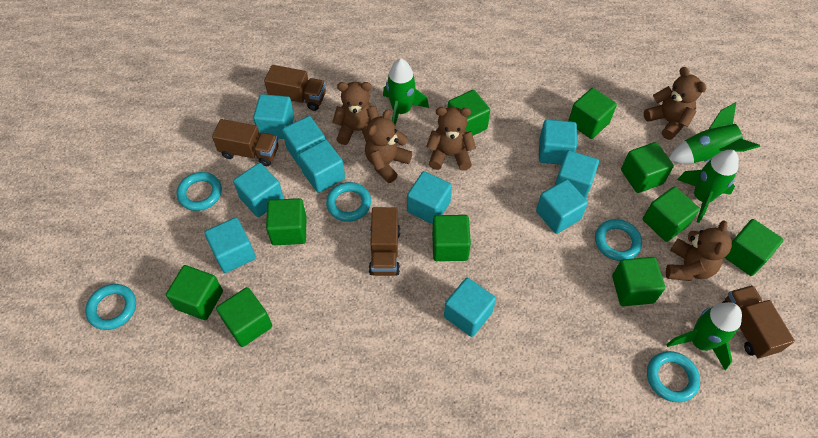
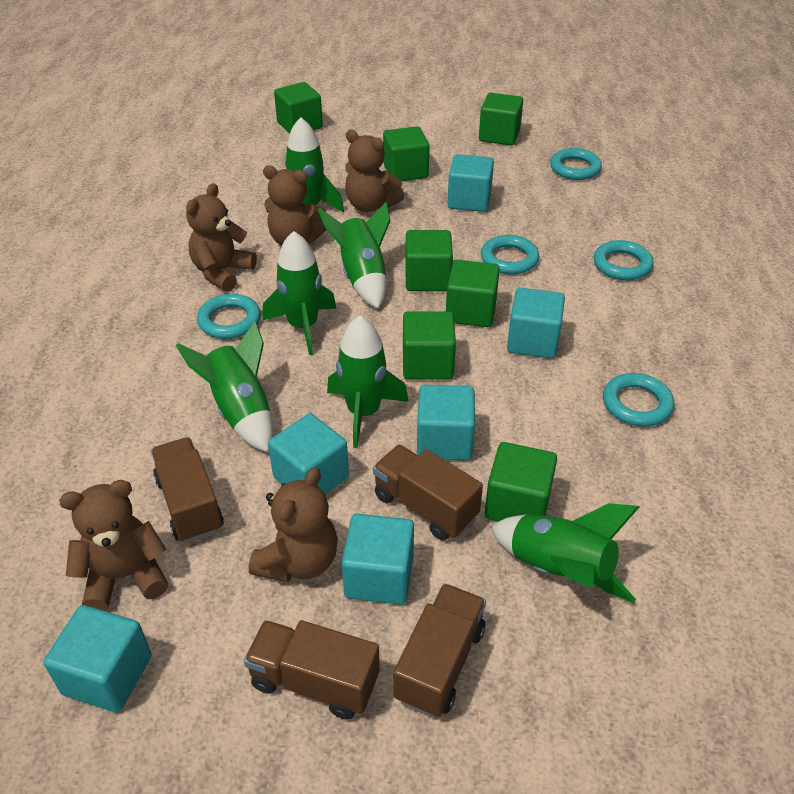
green cube: 10 -> 7
green rocket: 4 -> 6
turquoise cube: 10 -> 6

